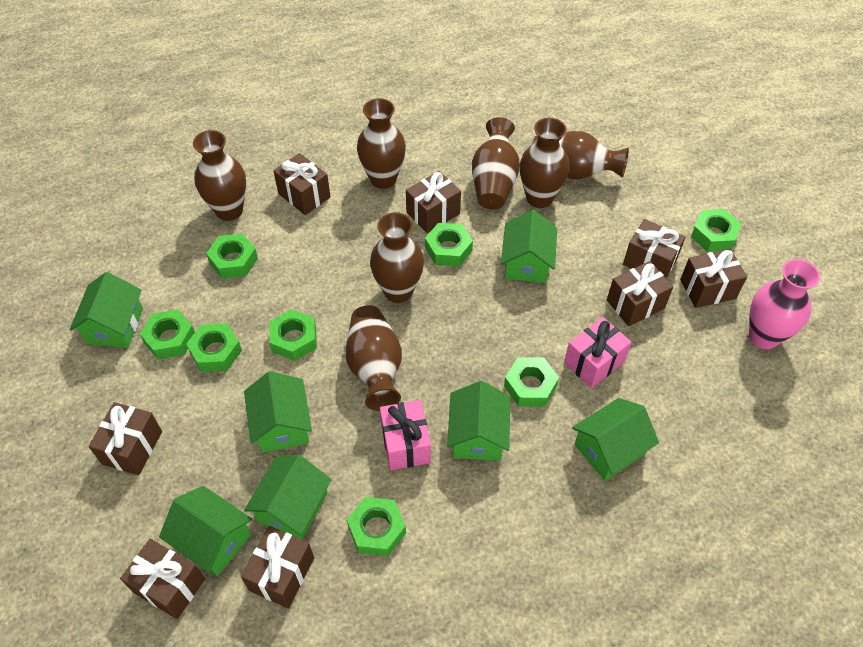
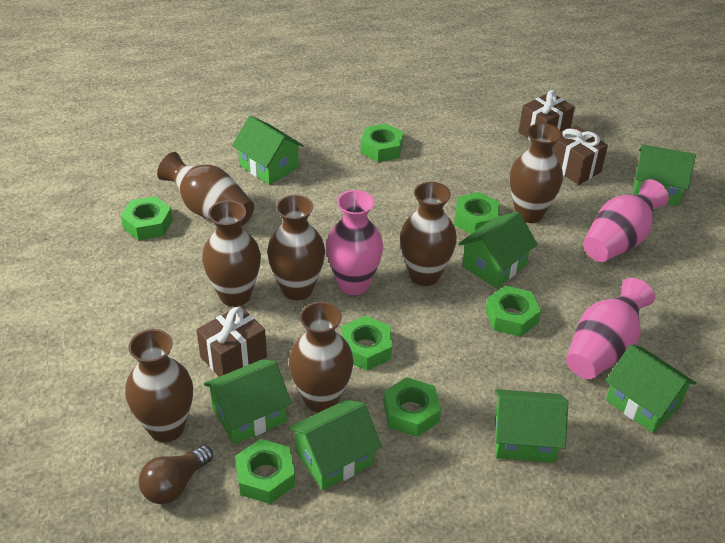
brown gift: 8 -> 3
brown light bulb: 0 -> 1
green nut: 8 -> 7
pink gift: 2 -> 0
pink vase: 1 -> 3

